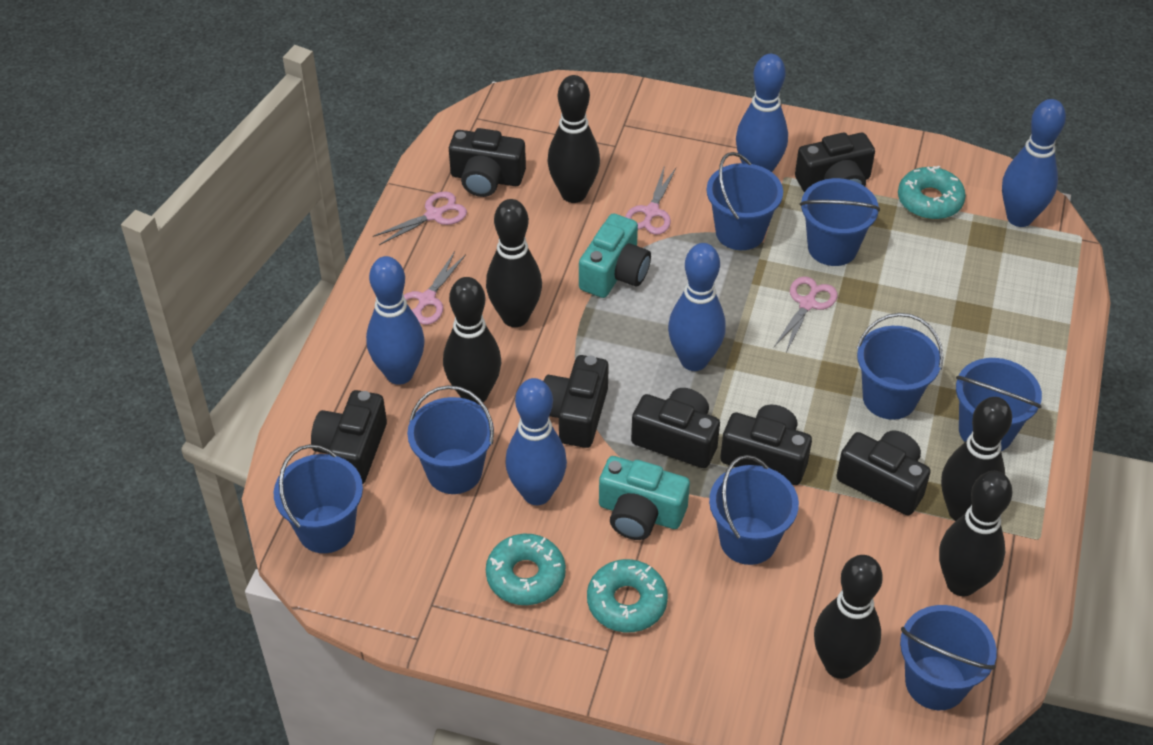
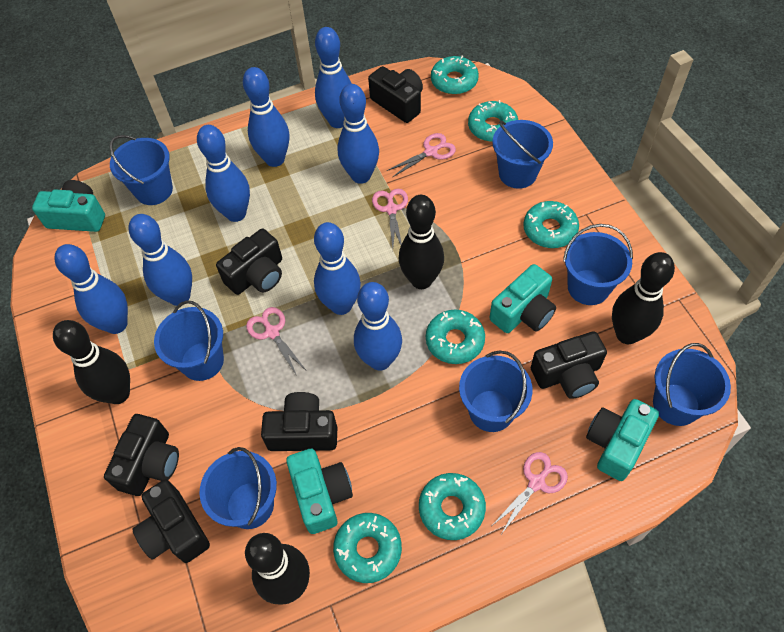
black bowling pin: 6 -> 4
black camera: 7 -> 6
blue bowling pin: 5 -> 8
blue bucket: 8 -> 7
turquoise camera: 2 -> 4
turquoise donut: 3 -> 6

